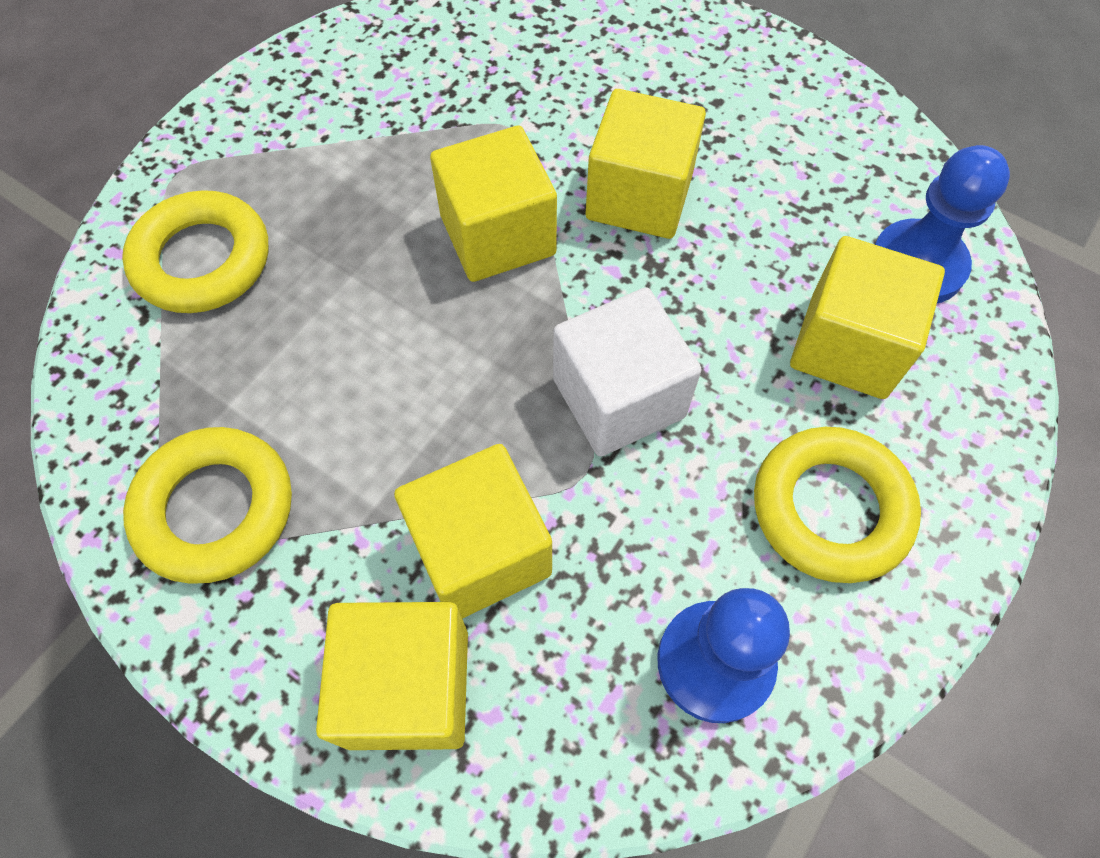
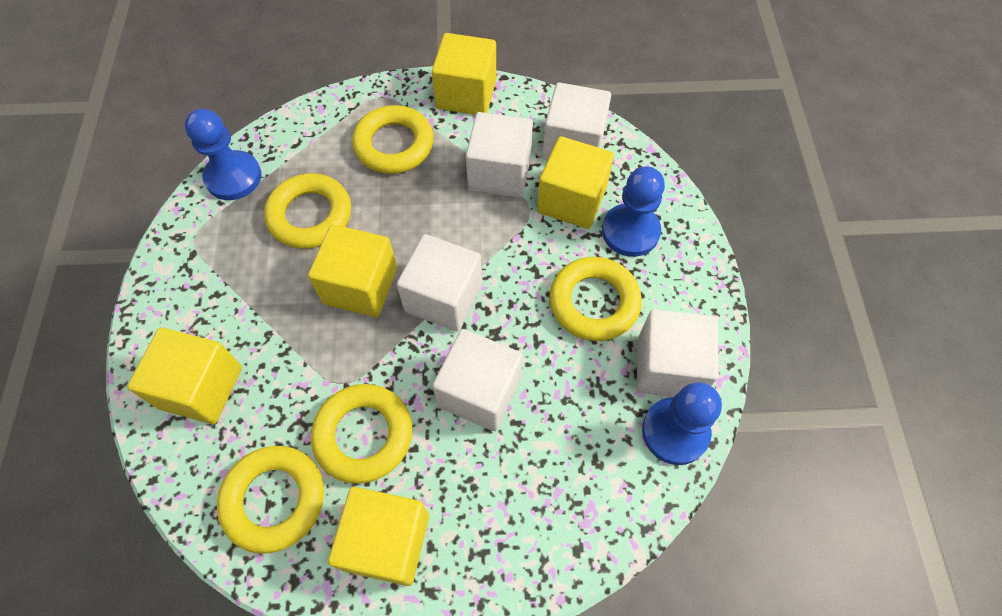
blue pawn: 2 -> 3
white cube: 1 -> 5
yellow ring: 3 -> 5

